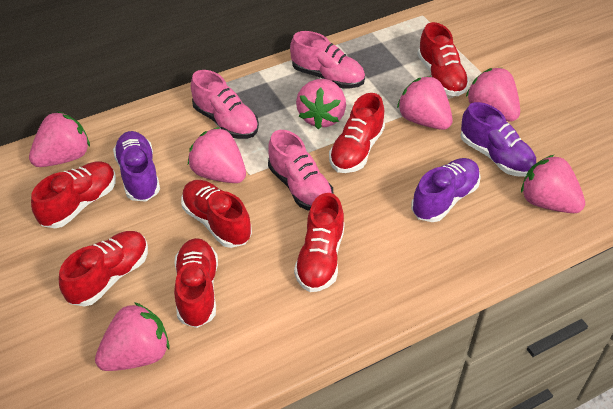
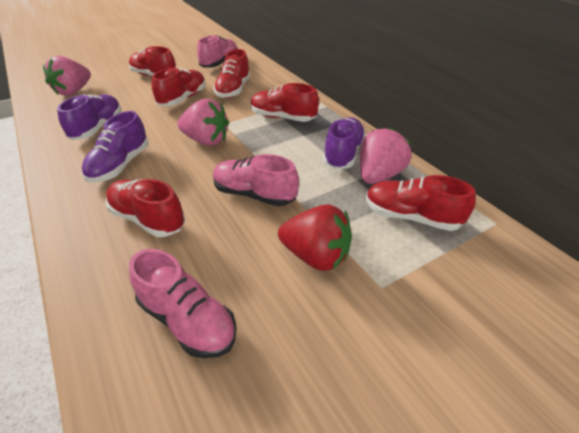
pink strawberry: 7 -> 3
red shoe: 7 -> 6
red strawberry: 0 -> 1

